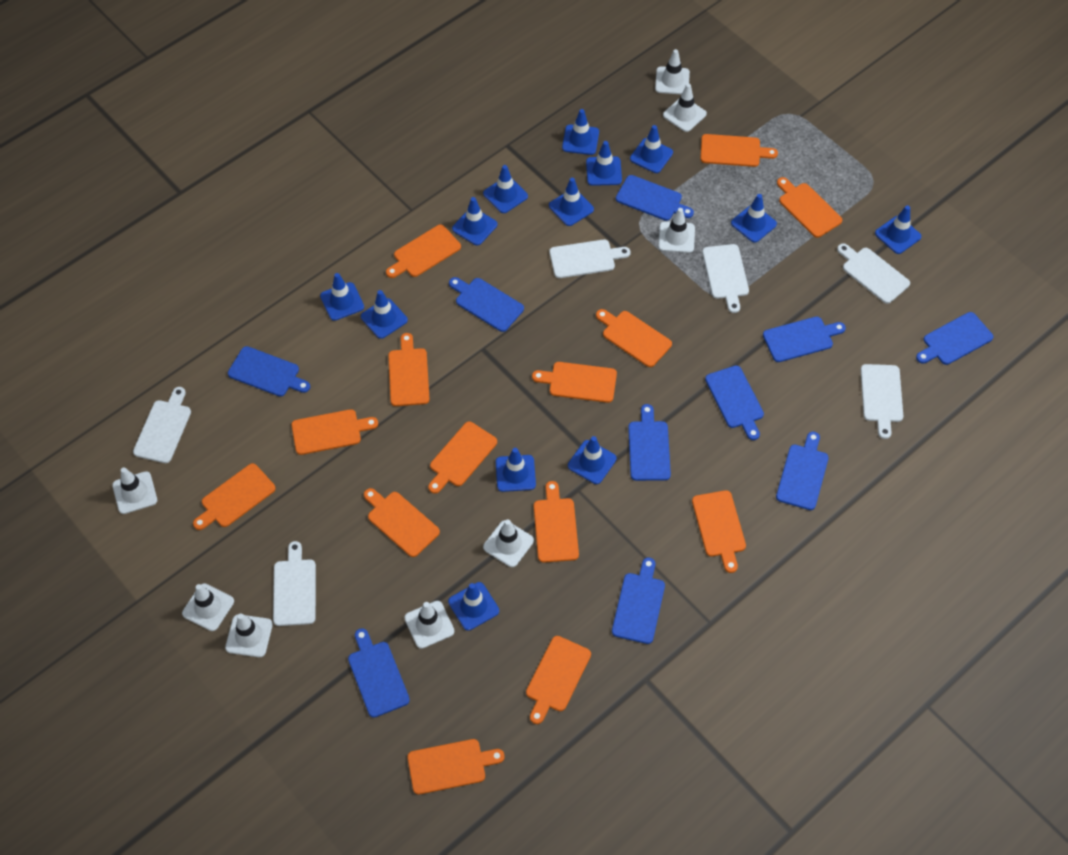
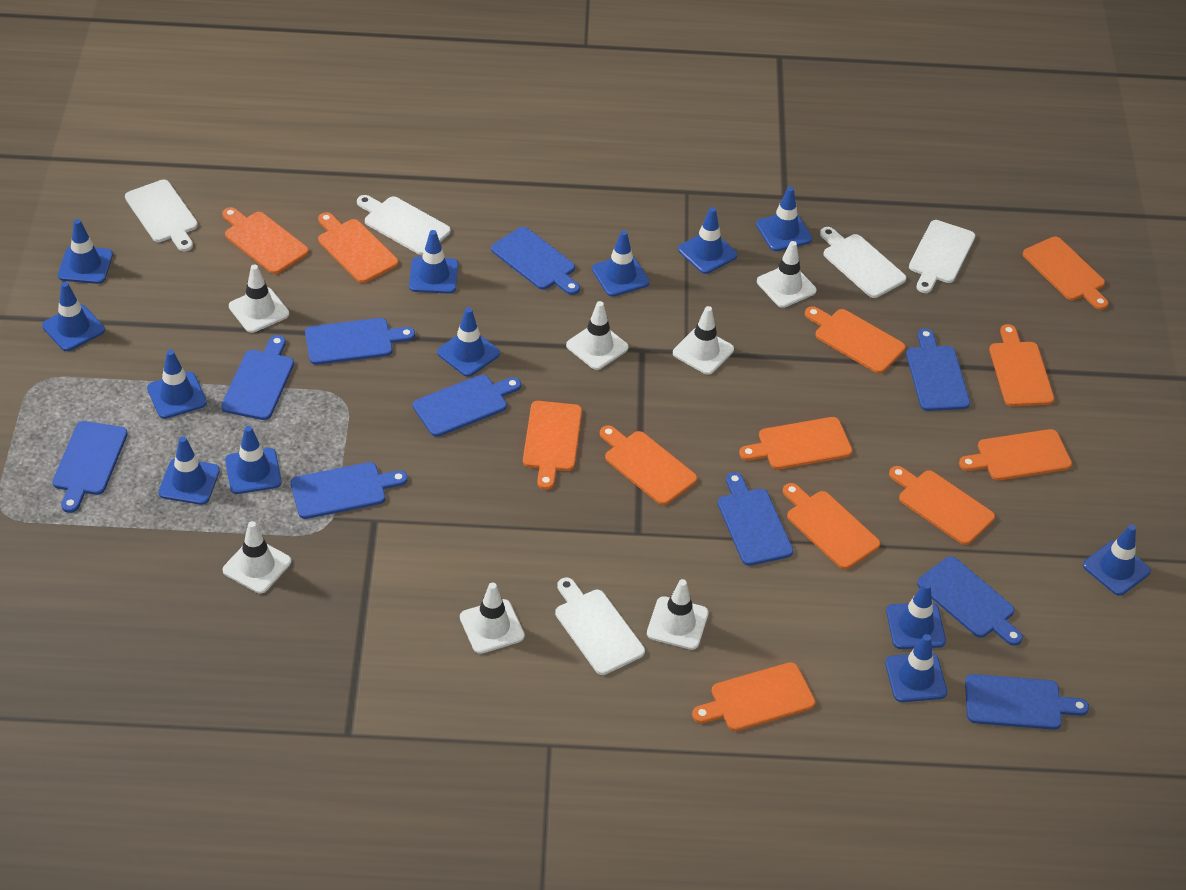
orange cutting board: 14 -> 12
white cutting board: 6 -> 5
white traffic cone: 8 -> 7

